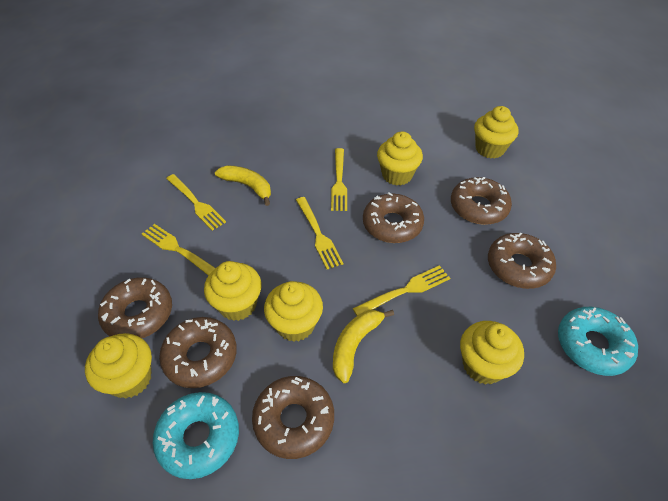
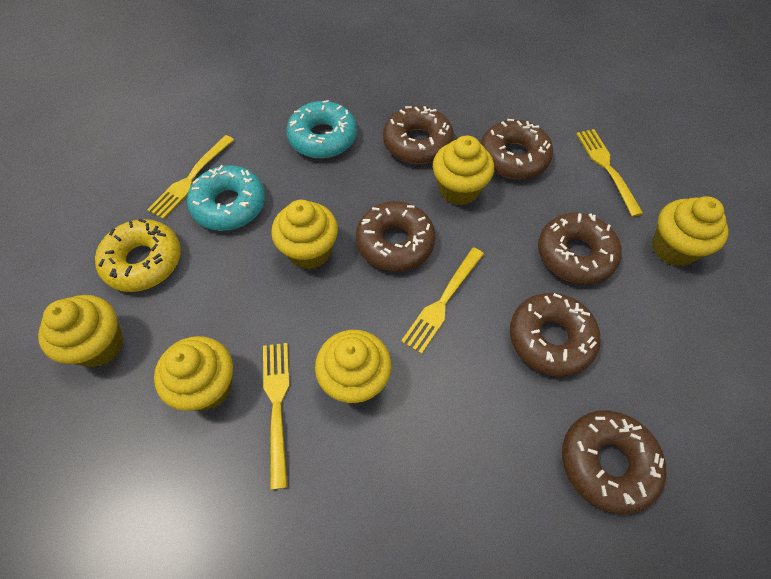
yellow banana: 2 -> 0
yellow donut: 0 -> 1
yellow fork: 5 -> 4

